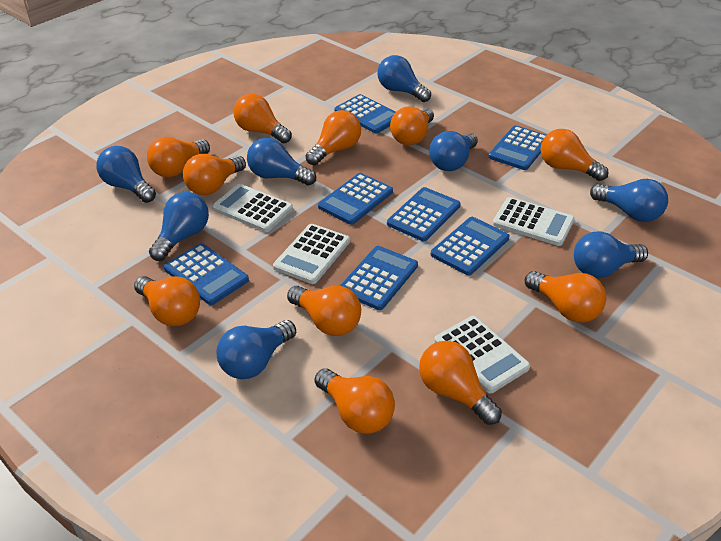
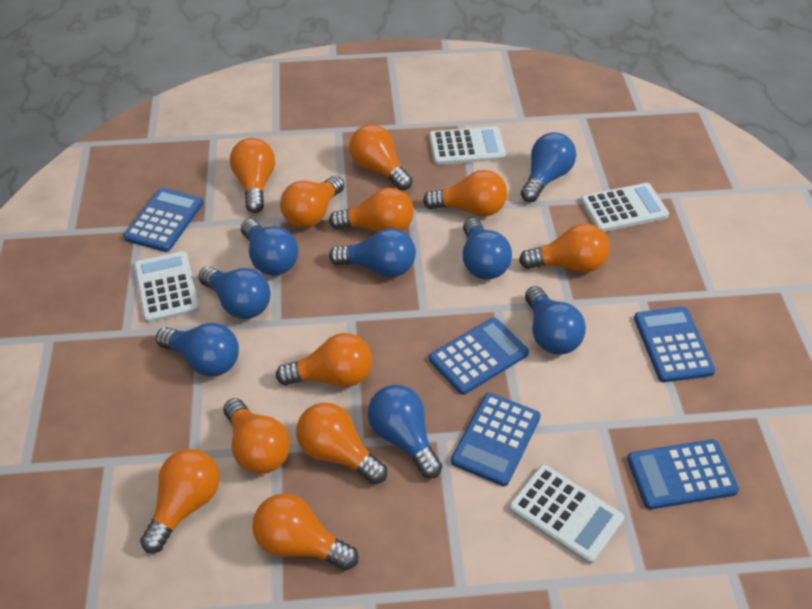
blue calculator: 7 -> 5

